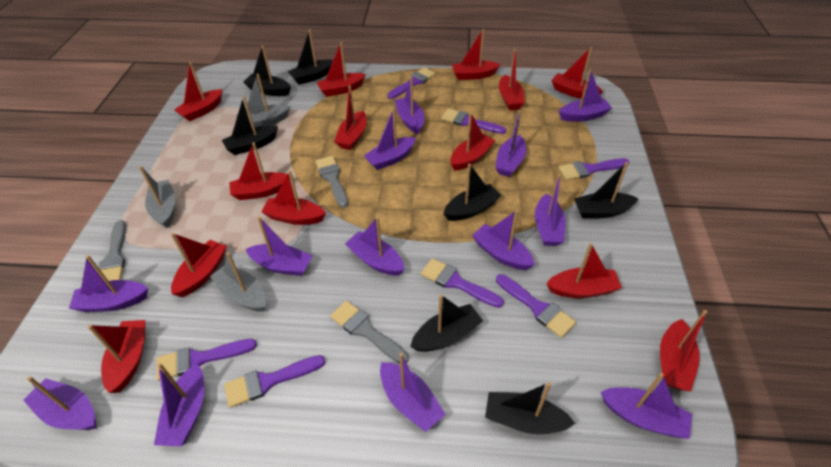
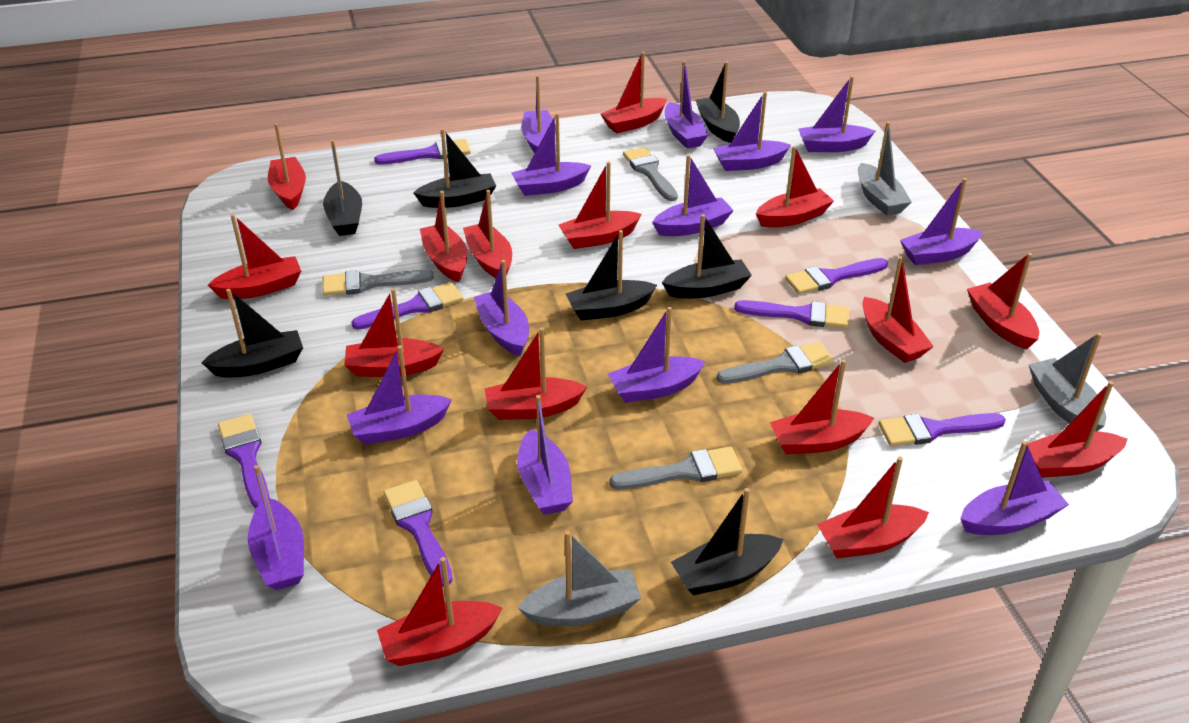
grey brush: 3 -> 4
red boat: 13 -> 15

